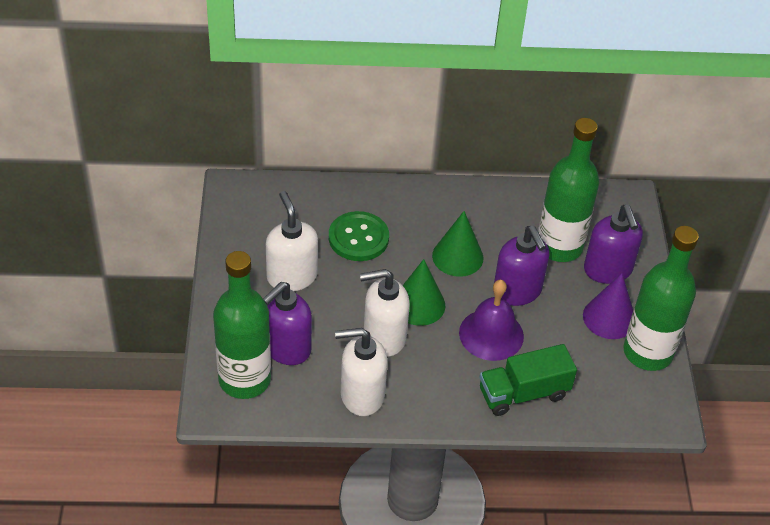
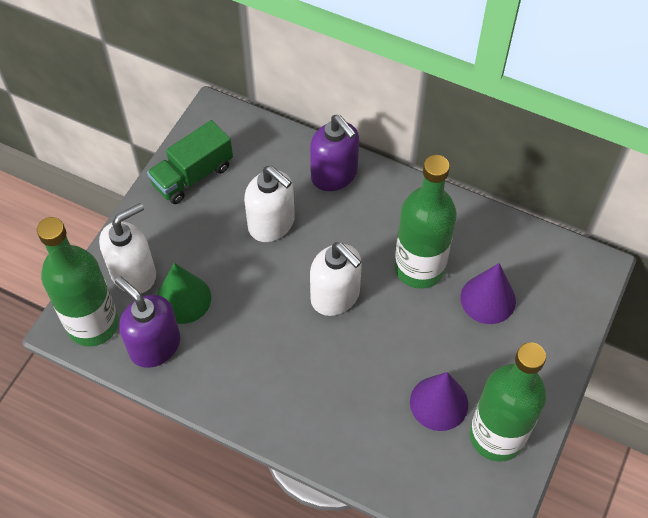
green button: 1 -> 0
green cone: 2 -> 1
purple bell: 1 -> 0
purple cone: 1 -> 2
purple soap dispenser: 3 -> 2

